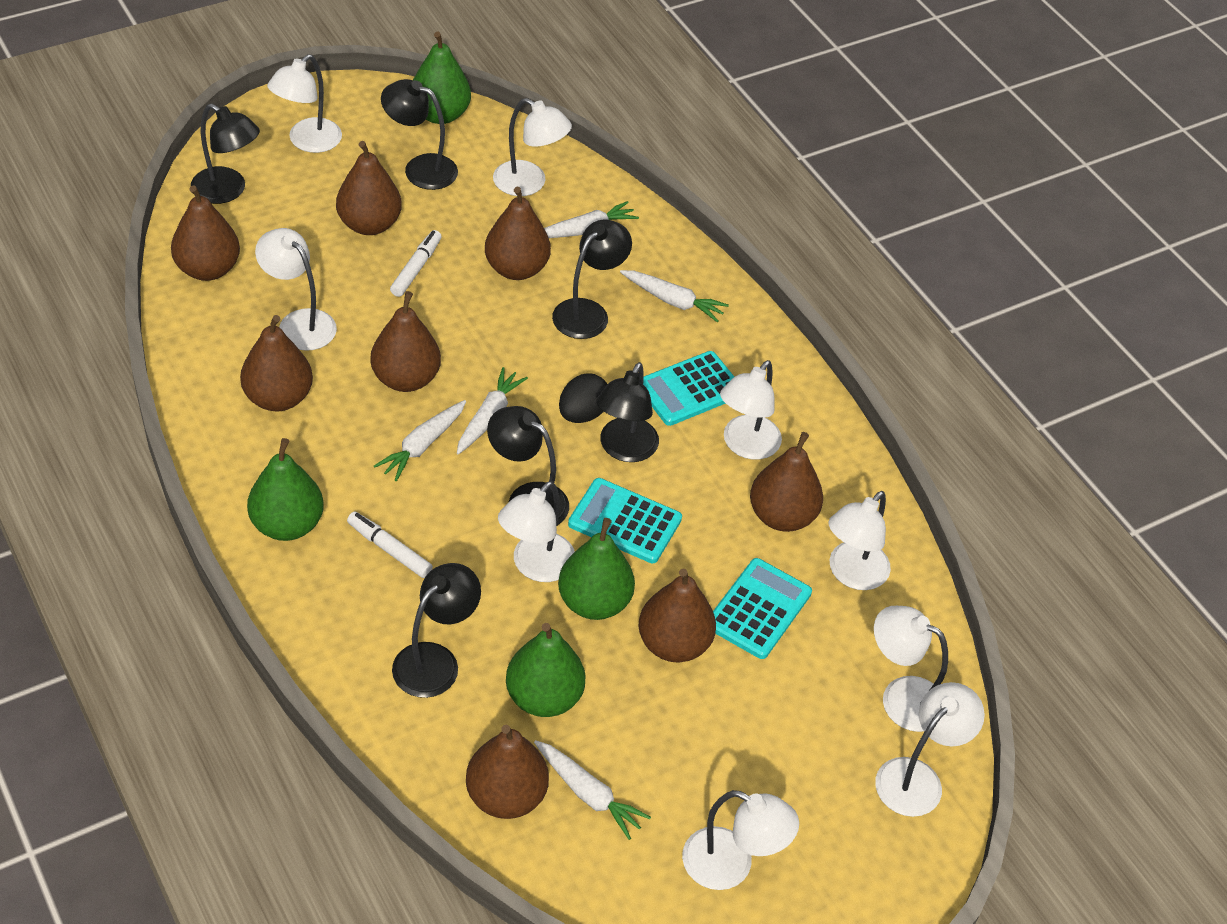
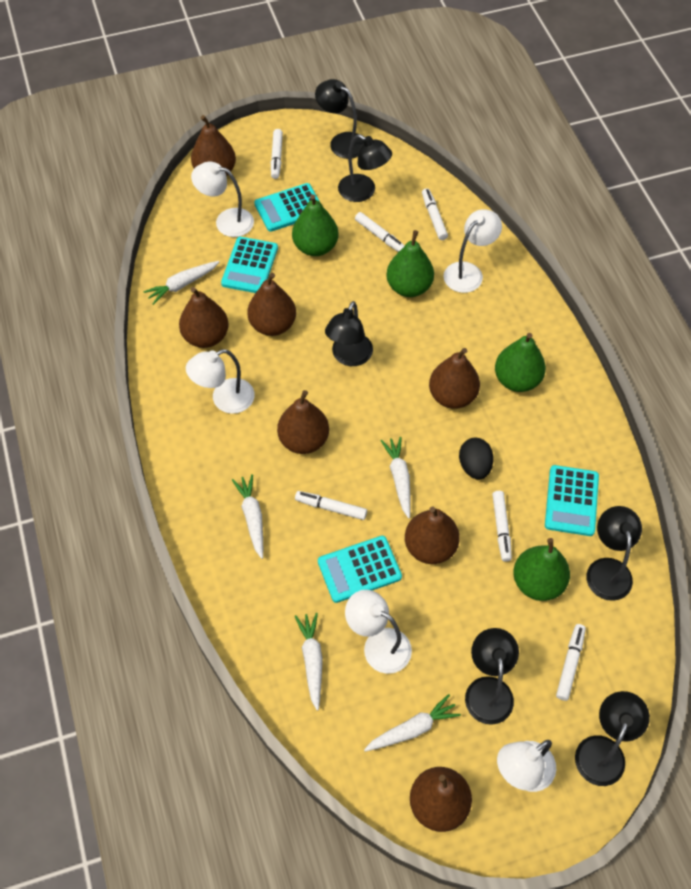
brown pear: 8 -> 7
turquoise calculator: 3 -> 4
white lamp: 9 -> 5
white marker: 2 -> 6

